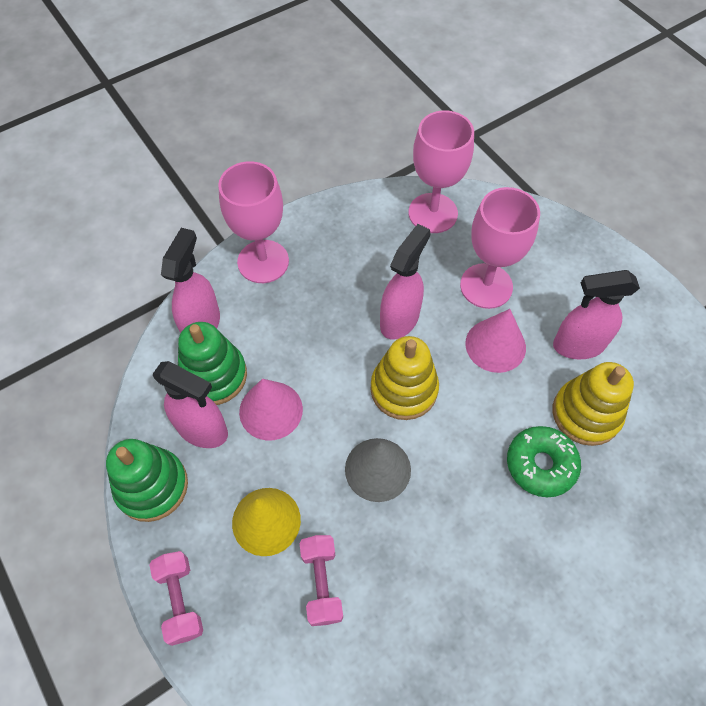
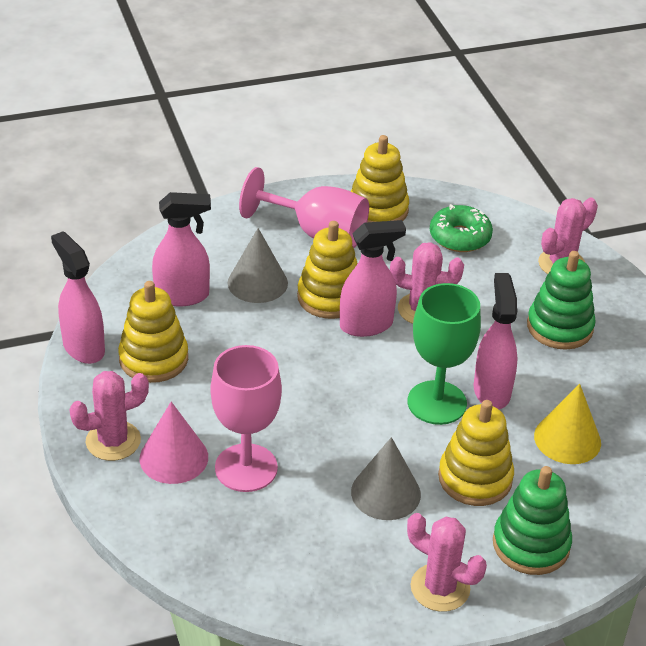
green goblet: 0 -> 1
grey cone: 1 -> 2
pink cactus: 0 -> 4
pink cone: 2 -> 1
pink dumbbell: 2 -> 0
pink goblet: 3 -> 2
yellow stacking toy: 2 -> 4

